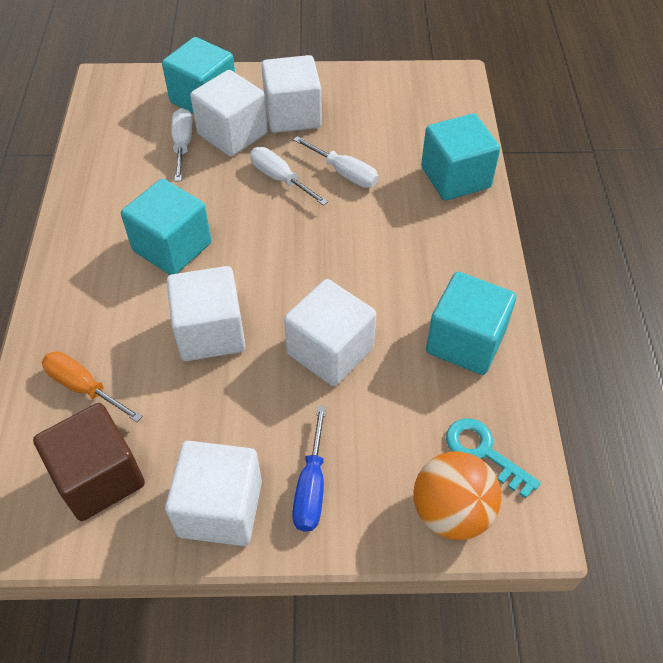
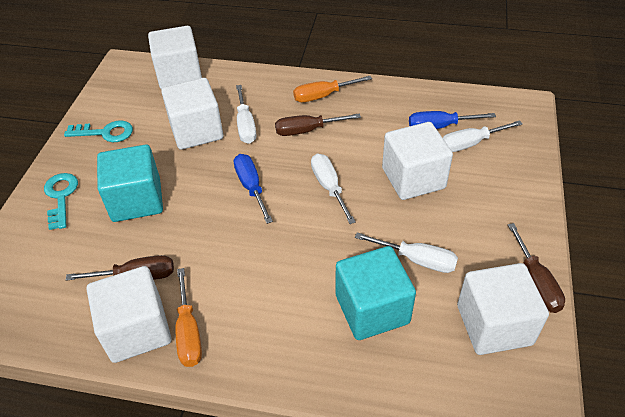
blue screwdriver: 1 -> 2
brown cube: 1 -> 0
brown screwdriver: 0 -> 3
orange ball: 1 -> 0
orange screwdriver: 1 -> 2
turquoise cube: 4 -> 2
turquoise key: 1 -> 2
white screwdriver: 3 -> 4

